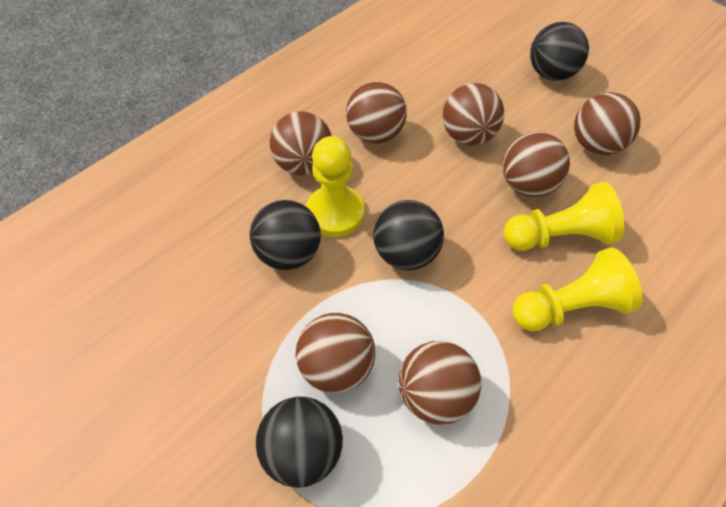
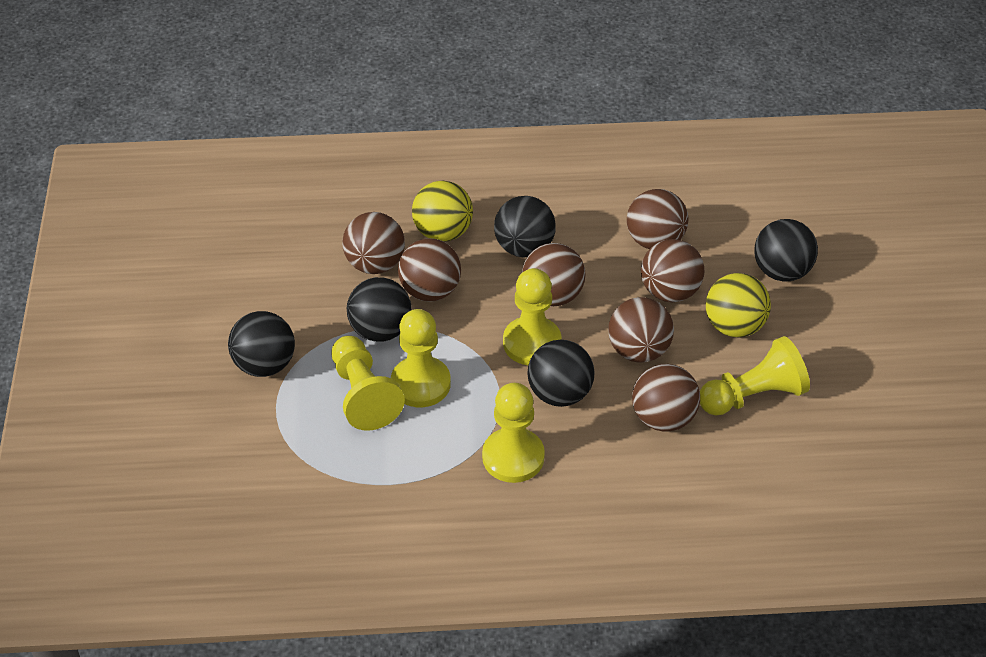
black ball: 4 -> 5
yellow ball: 0 -> 2
yellow pawn: 3 -> 5

